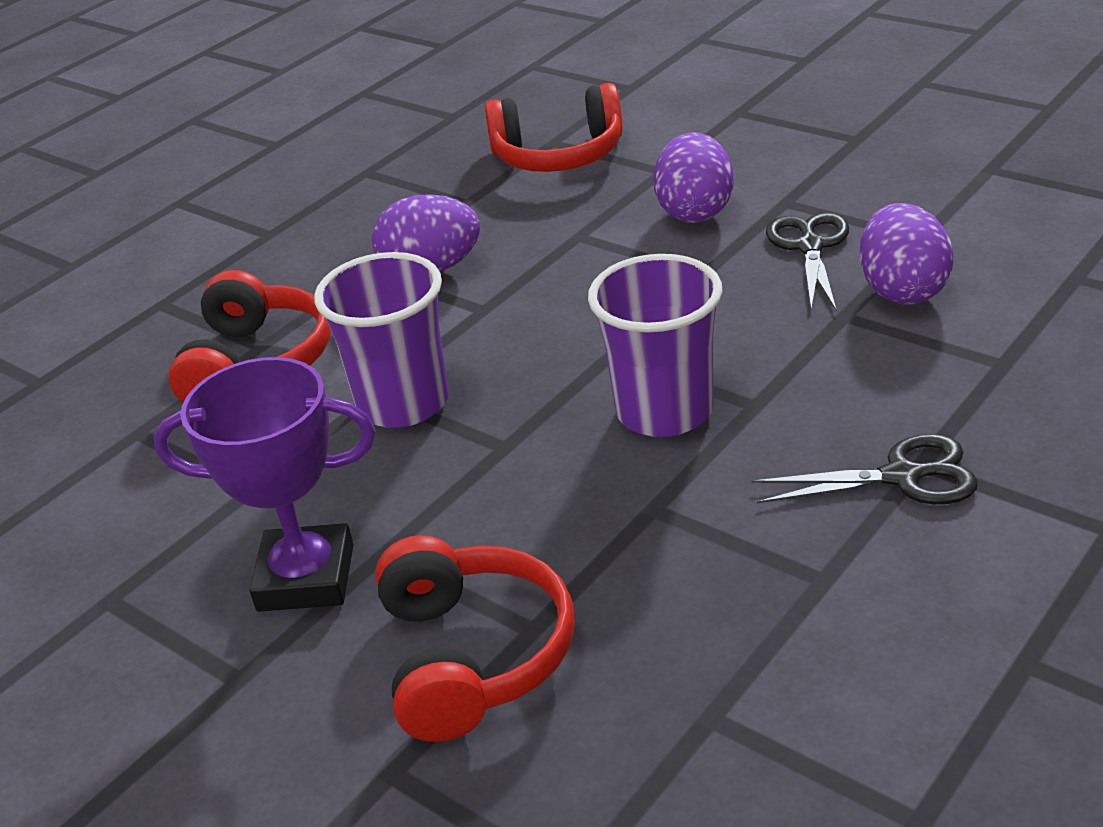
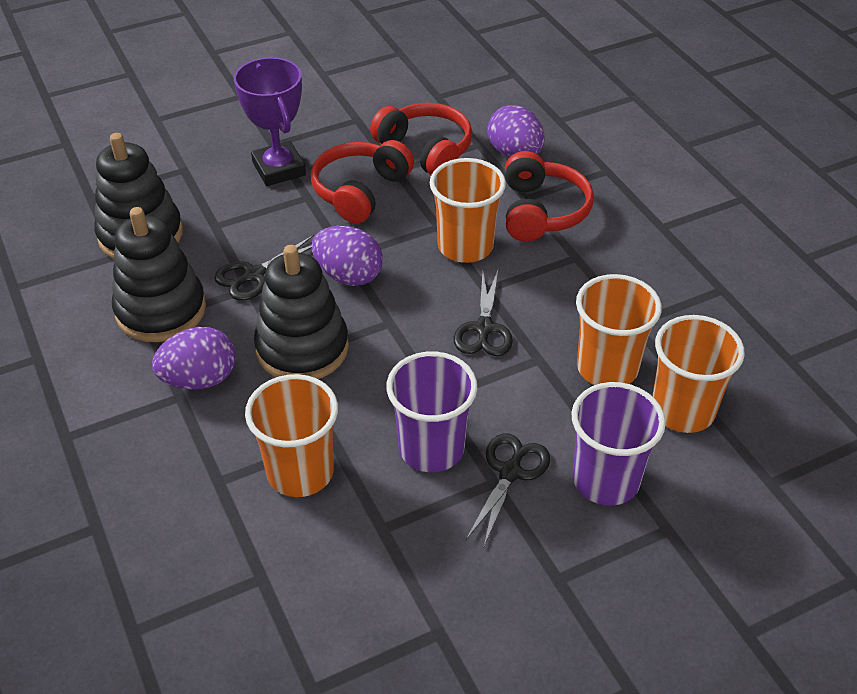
black scissors: 2 -> 3
black stacking toy: 0 -> 3
orange cup: 0 -> 4

